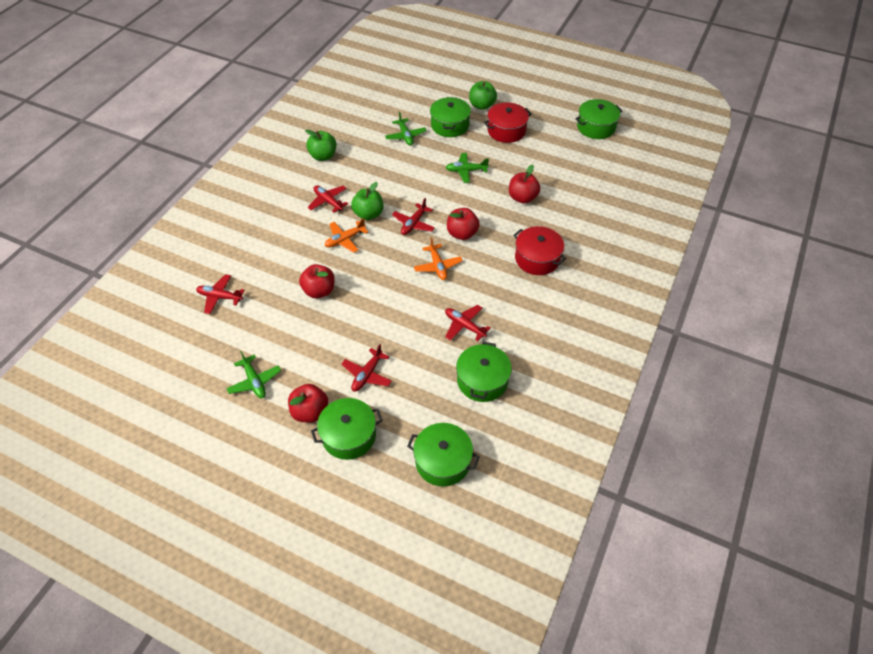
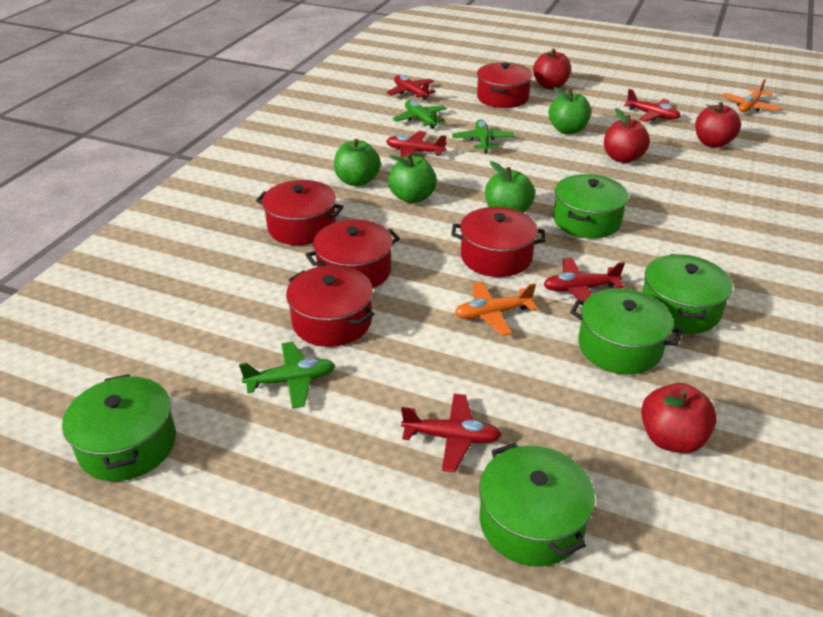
green apple: 3 -> 4
red pot: 2 -> 5

